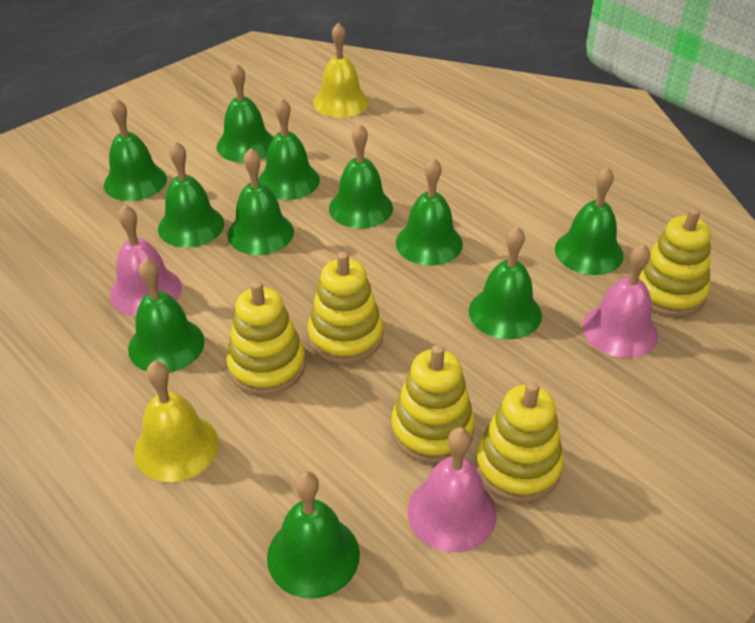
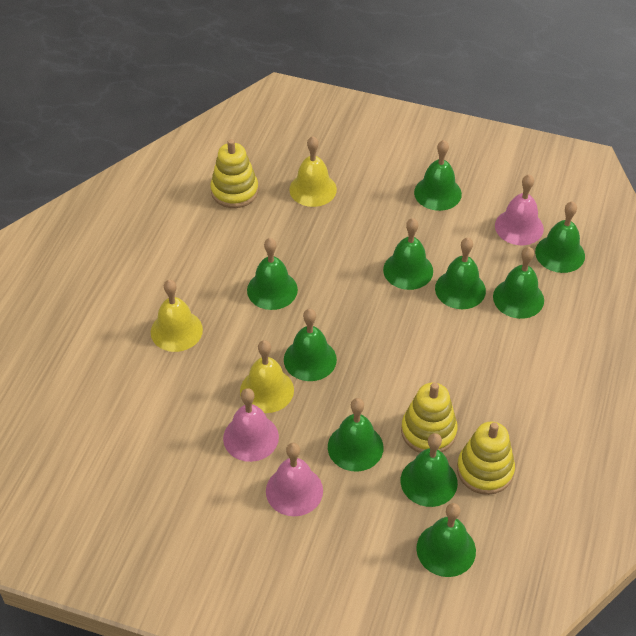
green bell: 11 -> 10
yellow bell: 2 -> 3
yellow stacking toy: 5 -> 3

